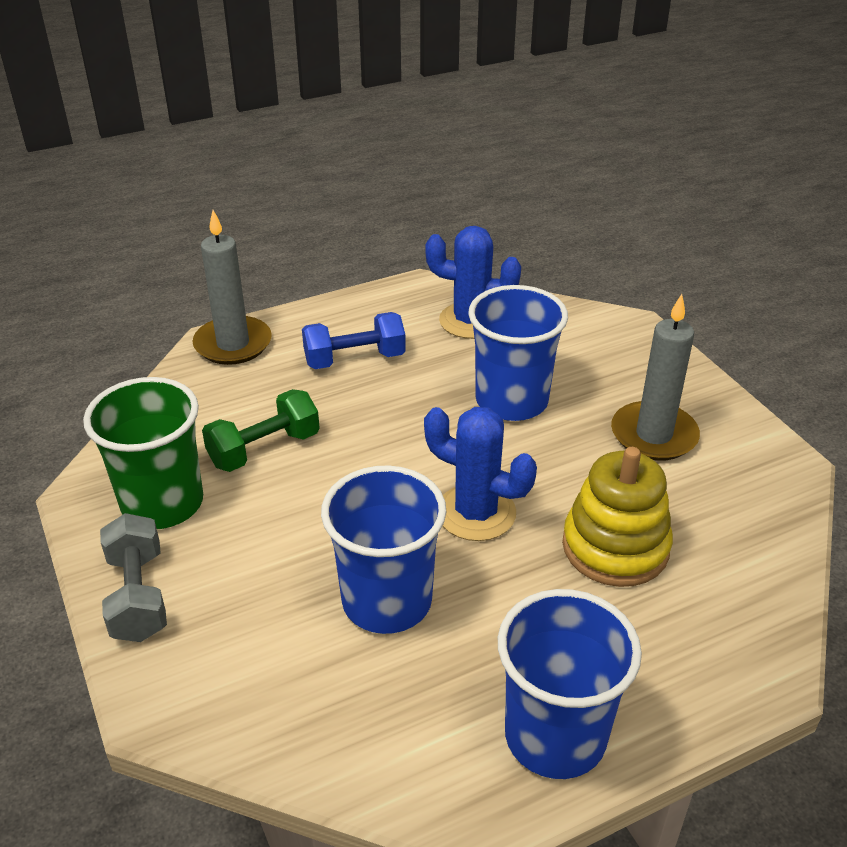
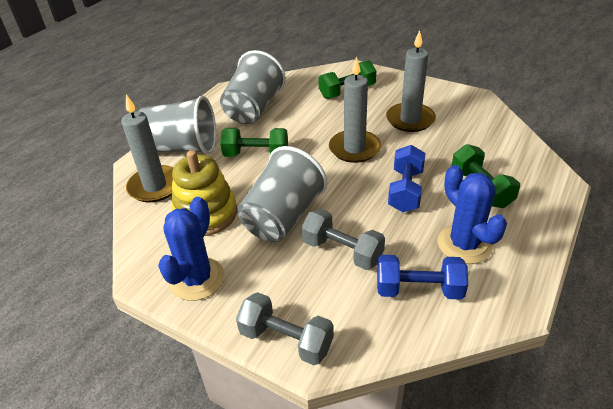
blue cup: 3 -> 0
blue dumbbell: 1 -> 2
green cup: 1 -> 0
green dumbbell: 1 -> 3
grey candle: 2 -> 3
grey cup: 0 -> 3
grey dumbbell: 1 -> 2

